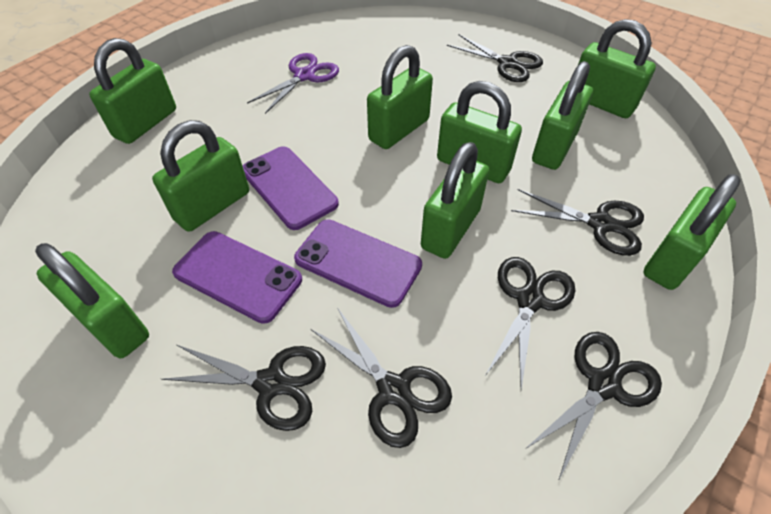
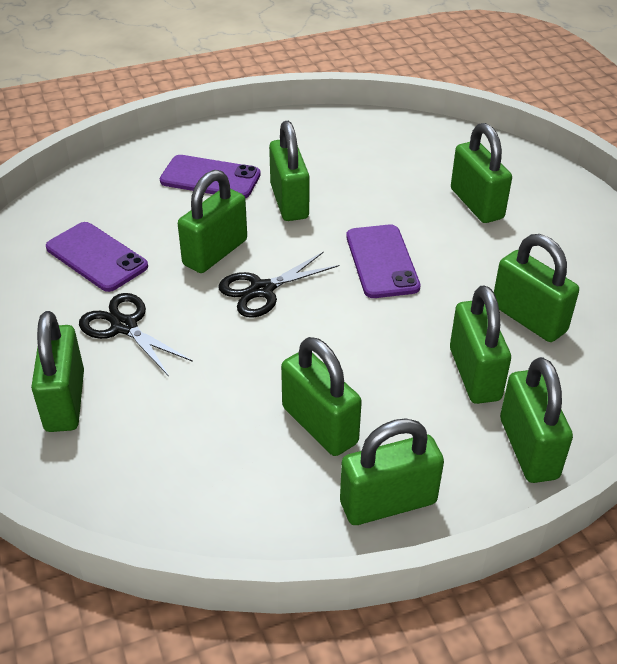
black scissors: 6 -> 2
purple scissors: 1 -> 0

